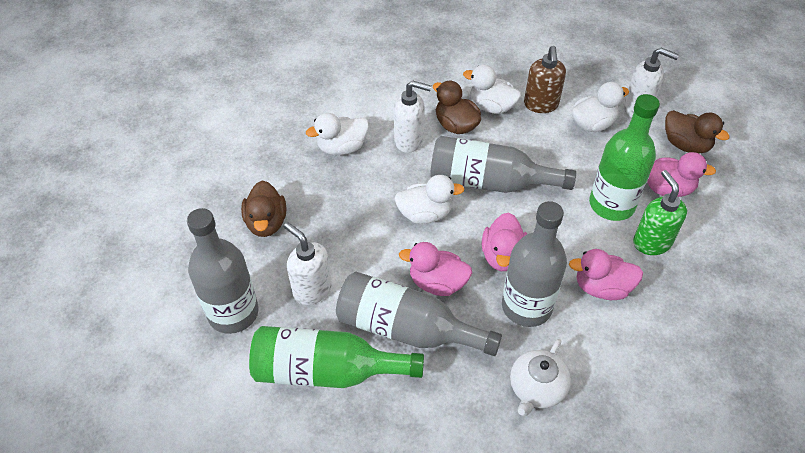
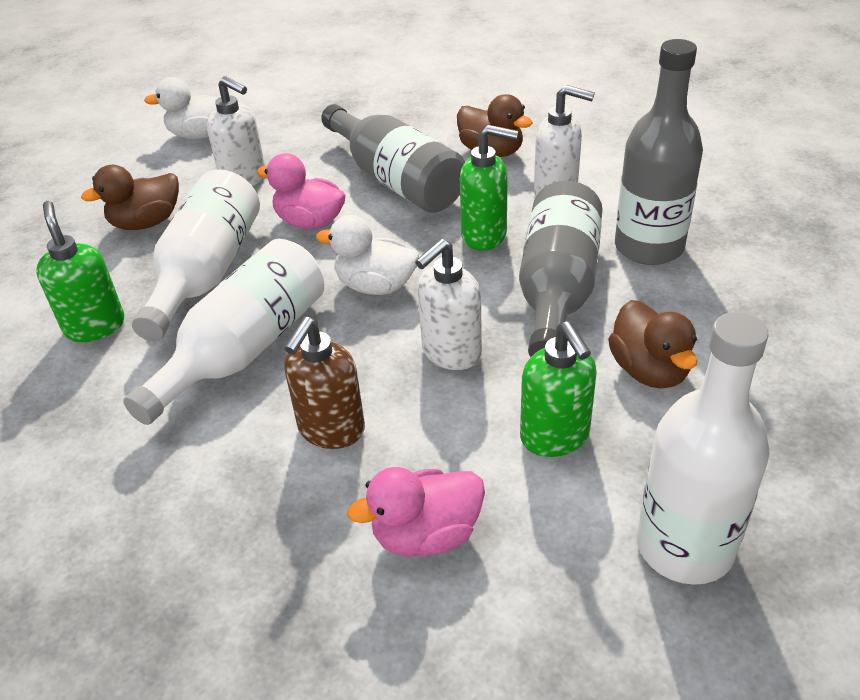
green bottle: 2 -> 0
green soap dispenser: 1 -> 3
grey bottle: 4 -> 3
pink duck: 4 -> 2
white bottle: 0 -> 3
white duck: 4 -> 2
white teapot: 1 -> 0

